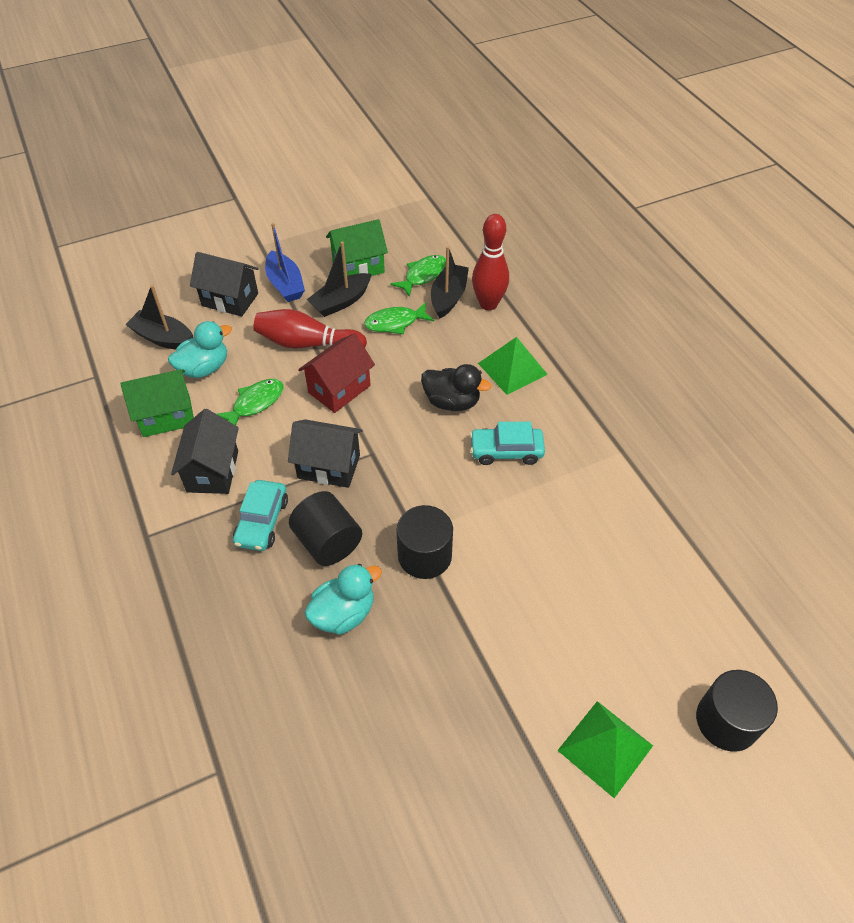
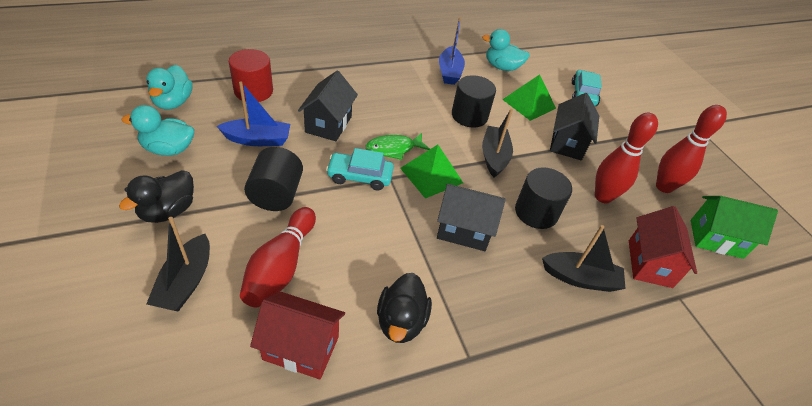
black duck: 1 -> 2
blue boat: 1 -> 2
green fish: 3 -> 1
green house: 2 -> 1
red bowling pin: 2 -> 3
red cylinder: 0 -> 1
red house: 1 -> 2
turquoise duck: 2 -> 3

